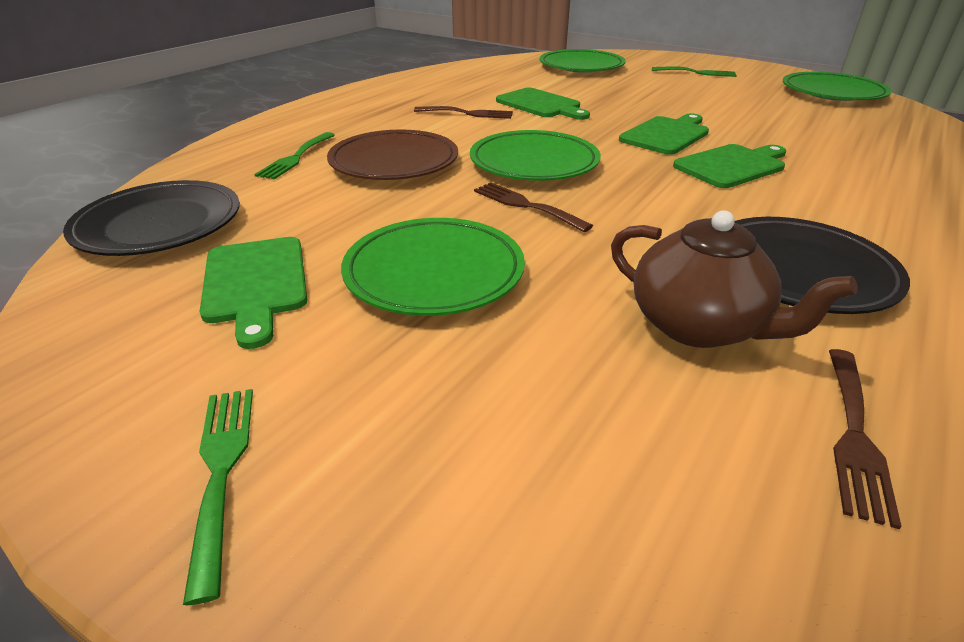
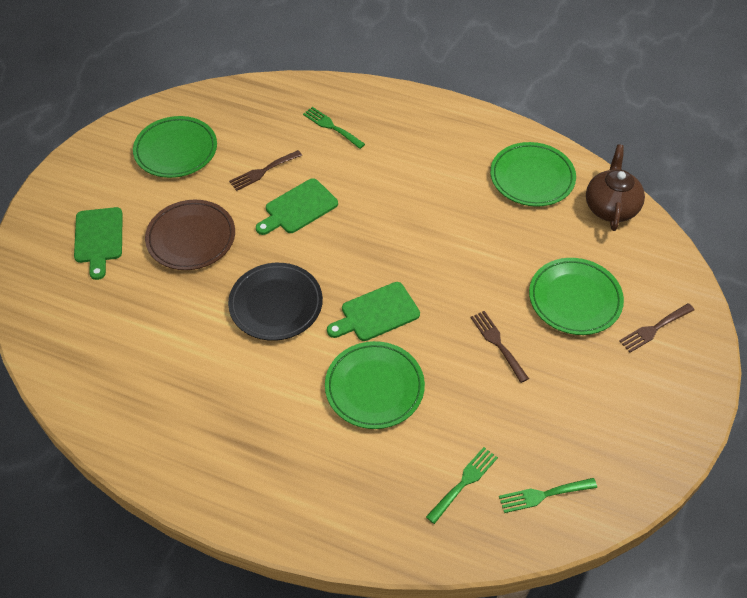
black plate: 2 -> 1
green cutting board: 4 -> 3

